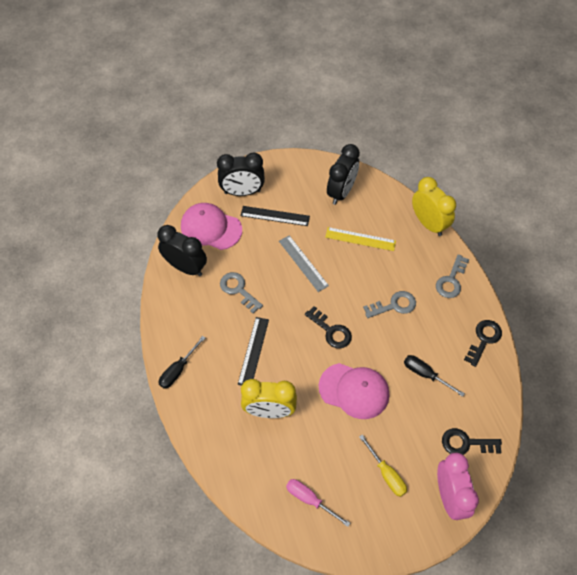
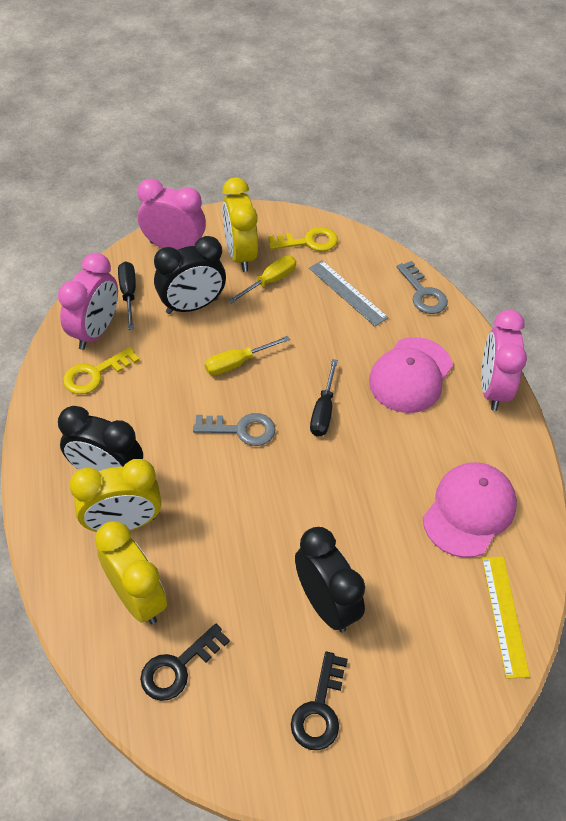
black key: 3 -> 2
black ruler: 2 -> 0
grey key: 3 -> 2
pink clock: 1 -> 3
pink screwdriver: 1 -> 0
yellow clock: 2 -> 3
yellow key: 0 -> 2
yellow screwdriver: 1 -> 2

